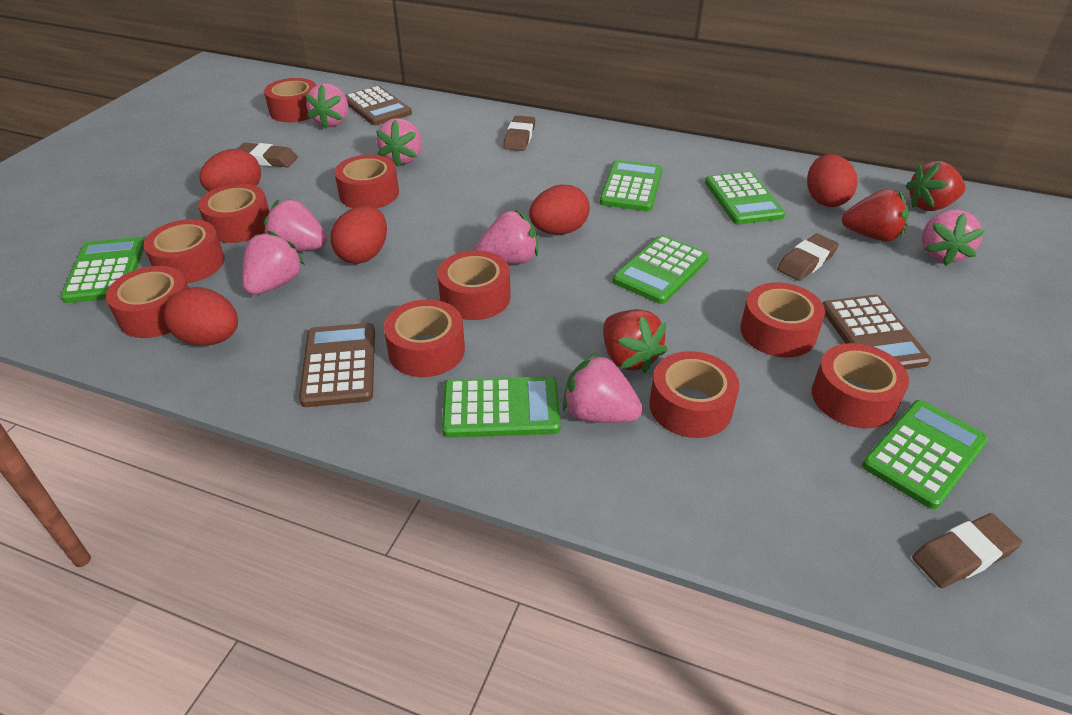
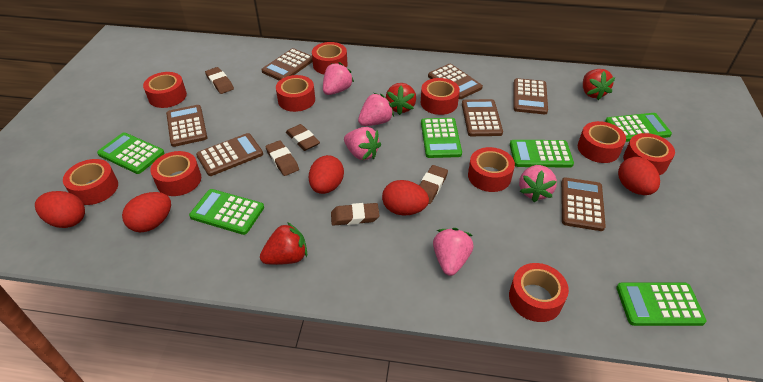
brown calculator: 3 -> 7
brown eraser: 4 -> 5
pink strawberry: 7 -> 5

